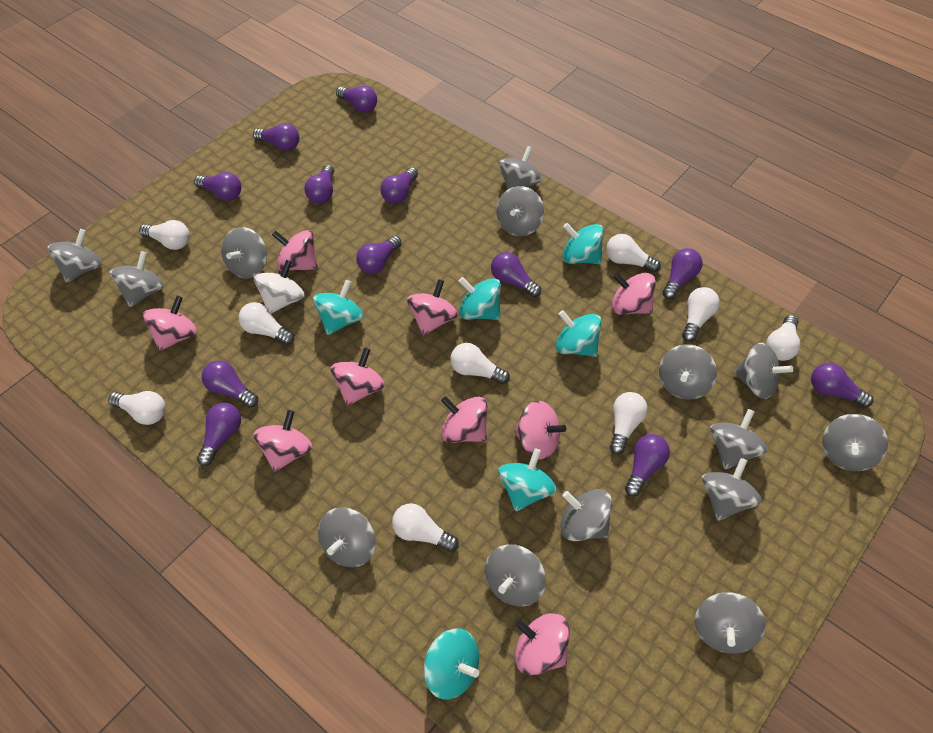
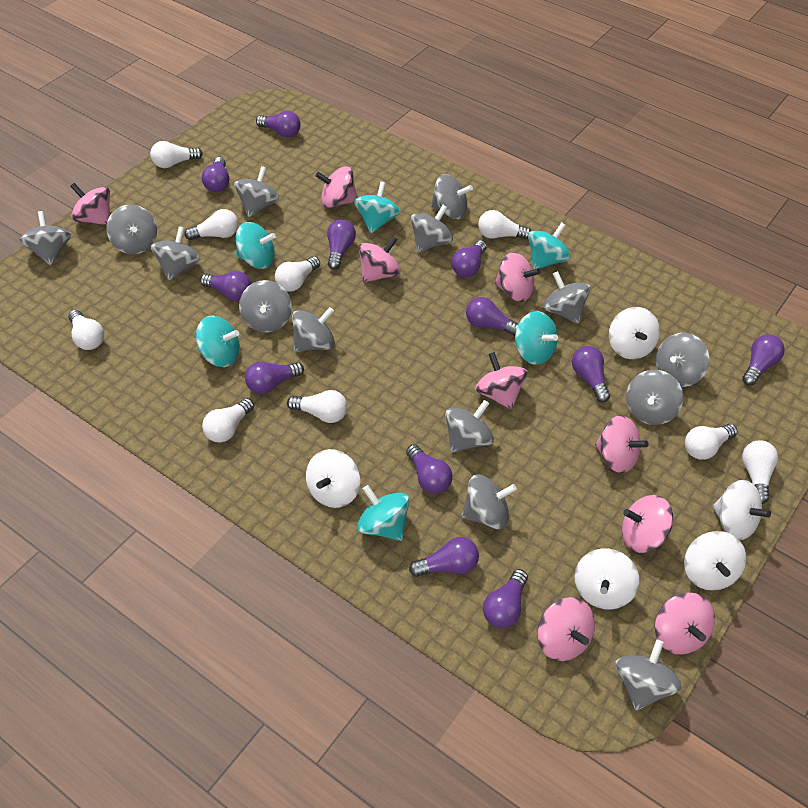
white spinning top: 1 -> 5

